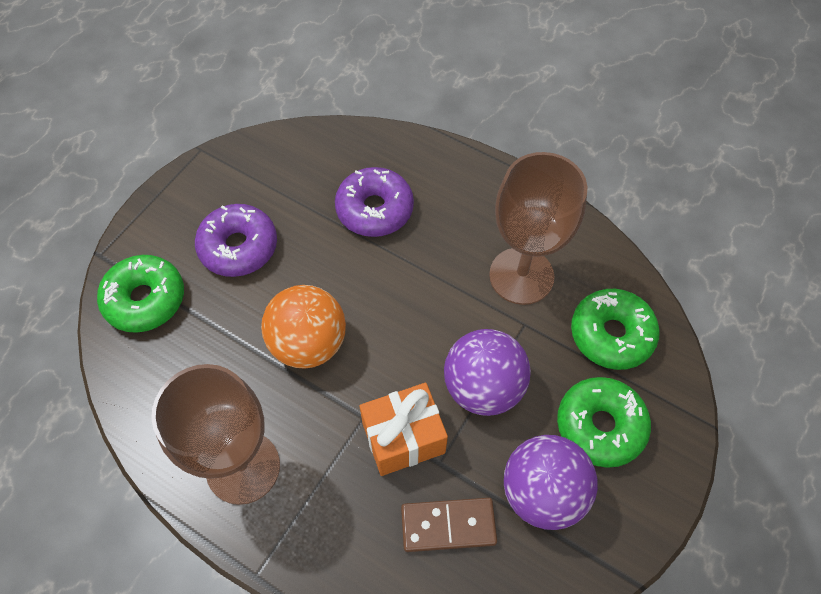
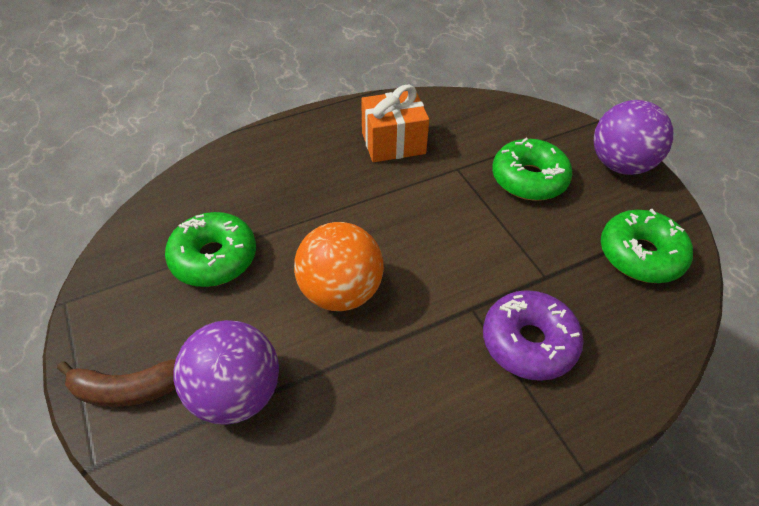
brown banana: 0 -> 1
brown domino: 1 -> 0
brown goblet: 2 -> 0
purple donut: 2 -> 1

